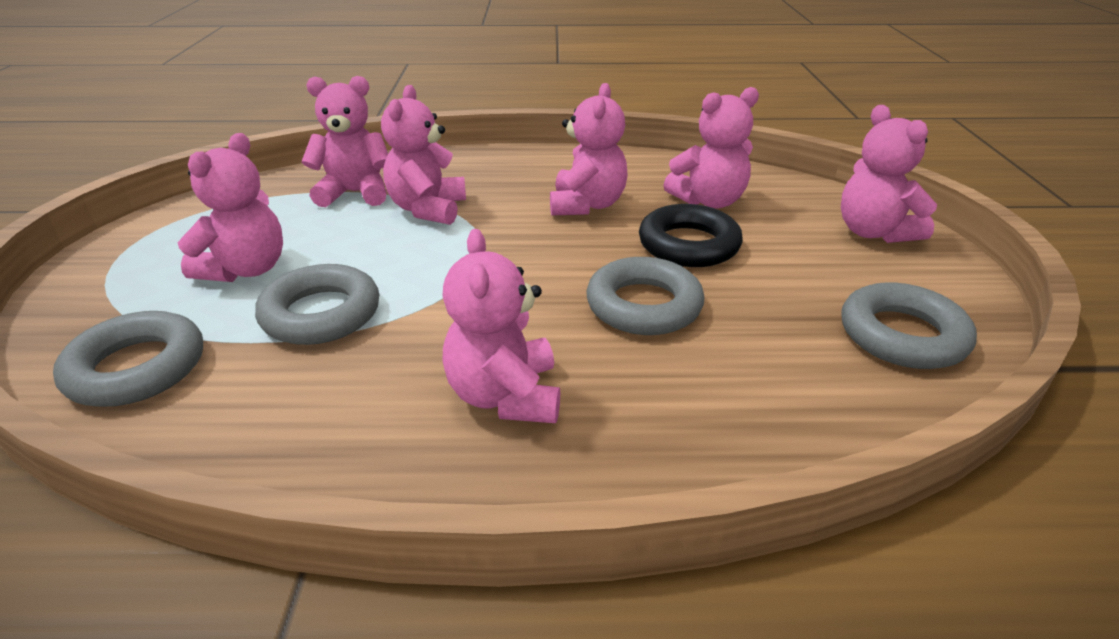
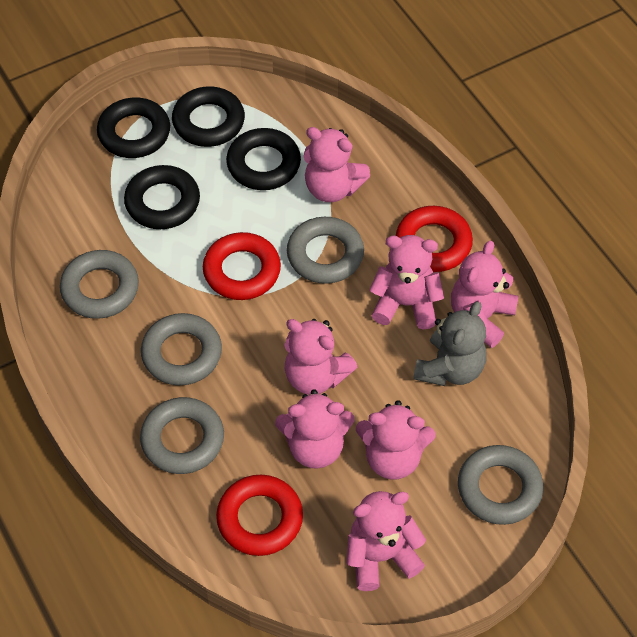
black ring: 1 -> 4
grey ring: 4 -> 5
grey teddy bear: 0 -> 1
red ring: 0 -> 3

